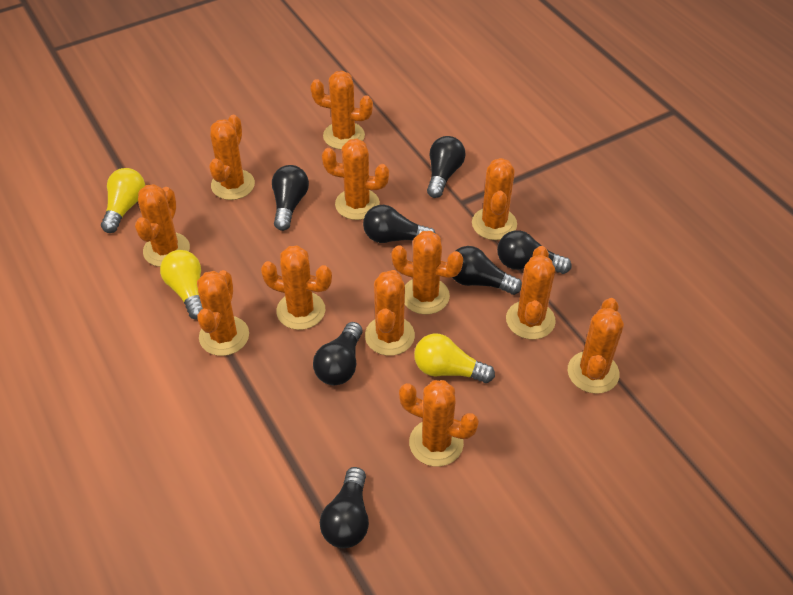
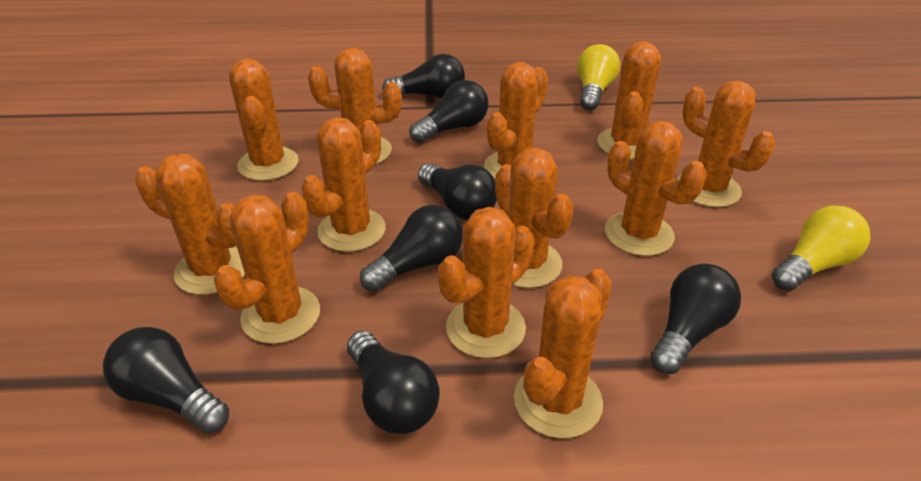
yellow light bulb: 3 -> 2

